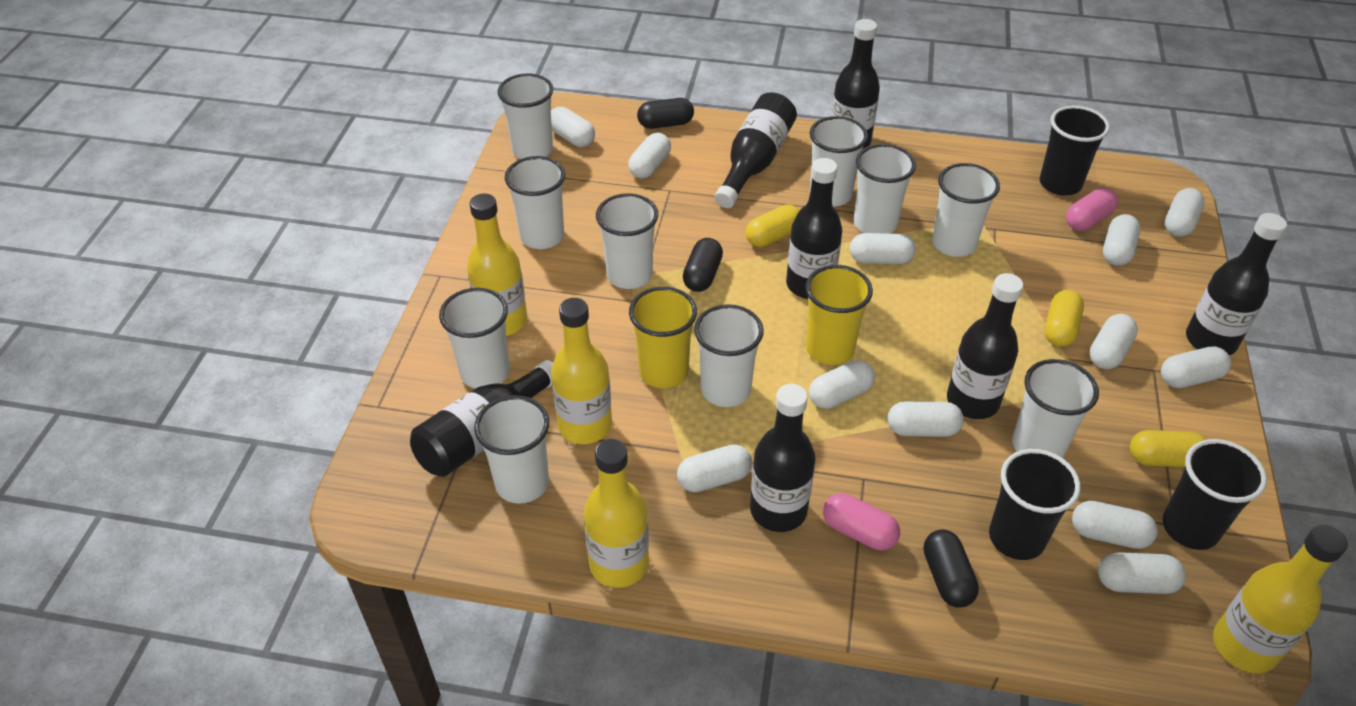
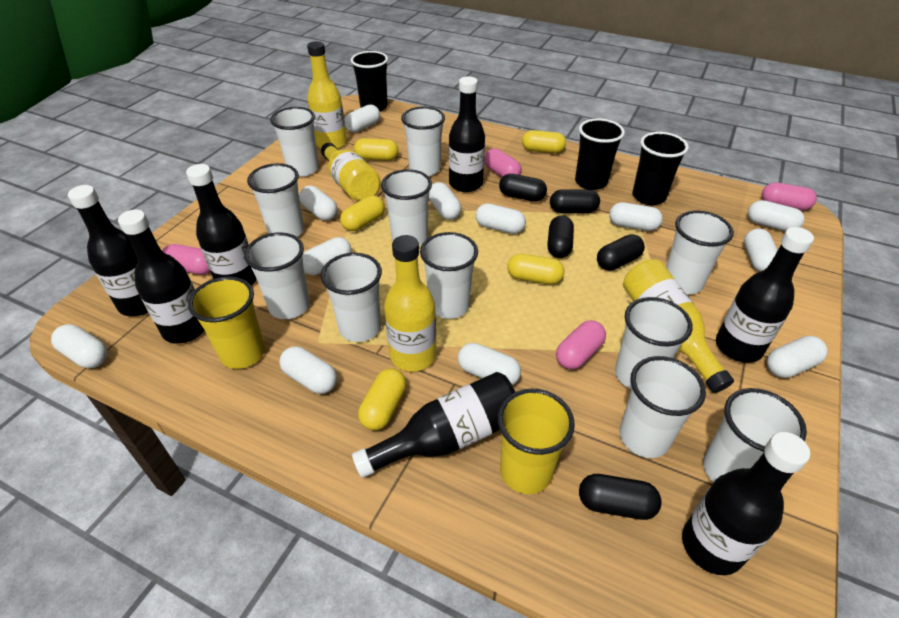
black capsule: 3 -> 5
pink capsule: 2 -> 4
white cup: 10 -> 11
yellow capsule: 3 -> 5

